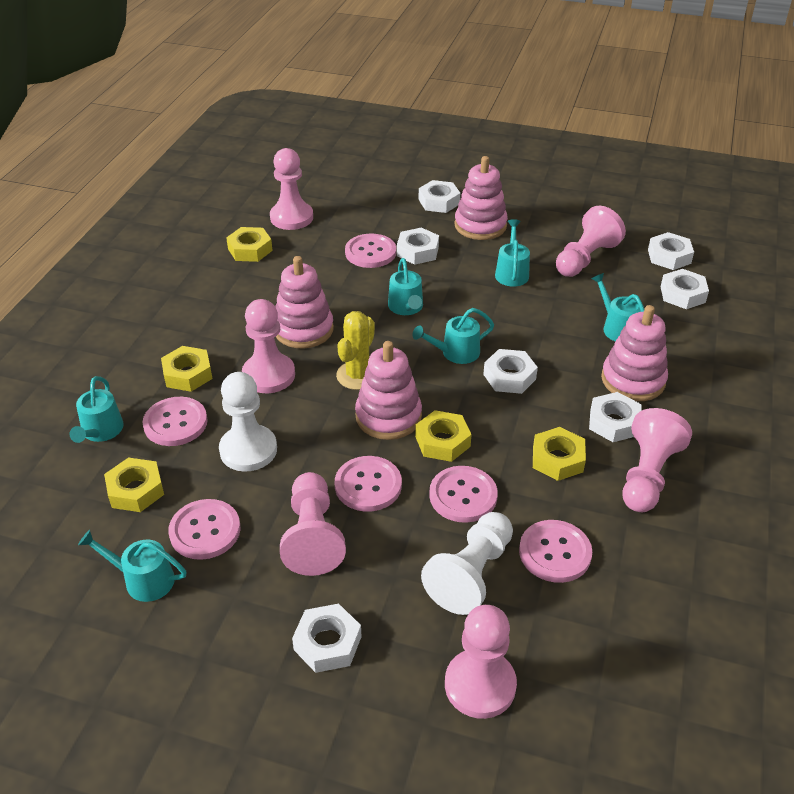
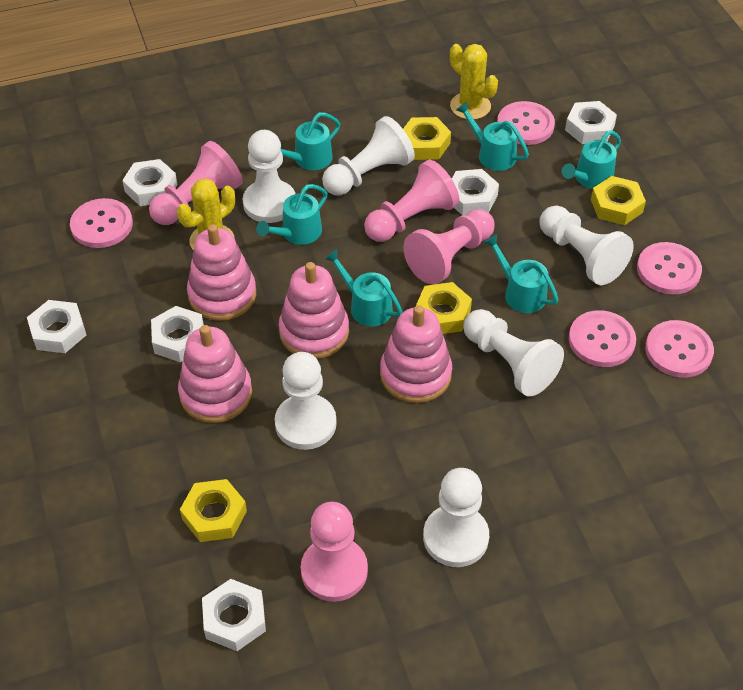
pink button: 6 -> 5
pink pawn: 6 -> 4
white nut: 7 -> 6
white pawn: 2 -> 6
yellow cactus: 1 -> 2
yellow nut: 5 -> 4

